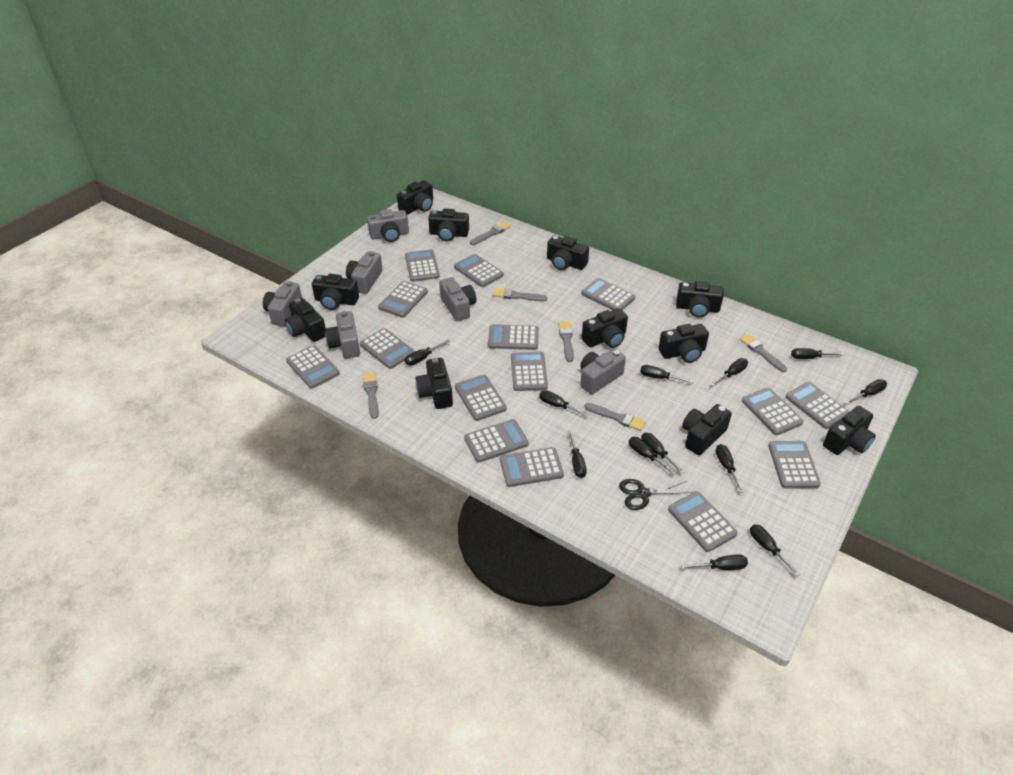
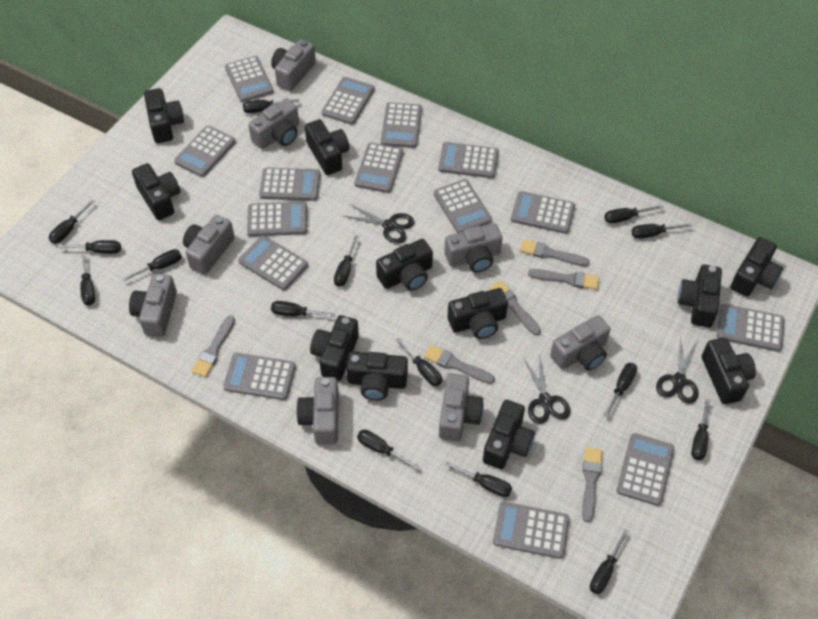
black scissors: 1 -> 3
black screwdriver: 12 -> 15
grey camera: 6 -> 8

